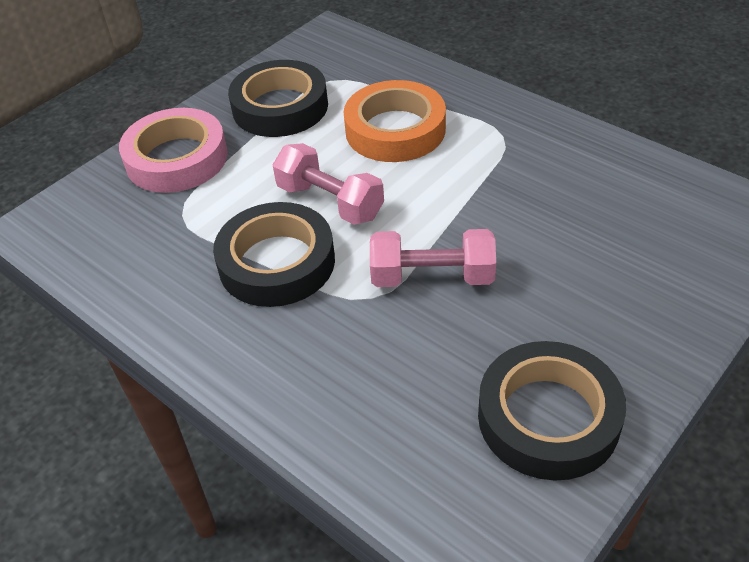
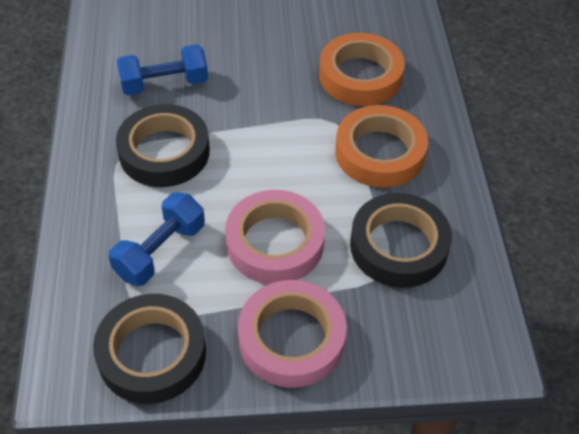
blue dumbbell: 0 -> 2
orange tape: 1 -> 2
pink dumbbell: 2 -> 0
pink tape: 1 -> 2

